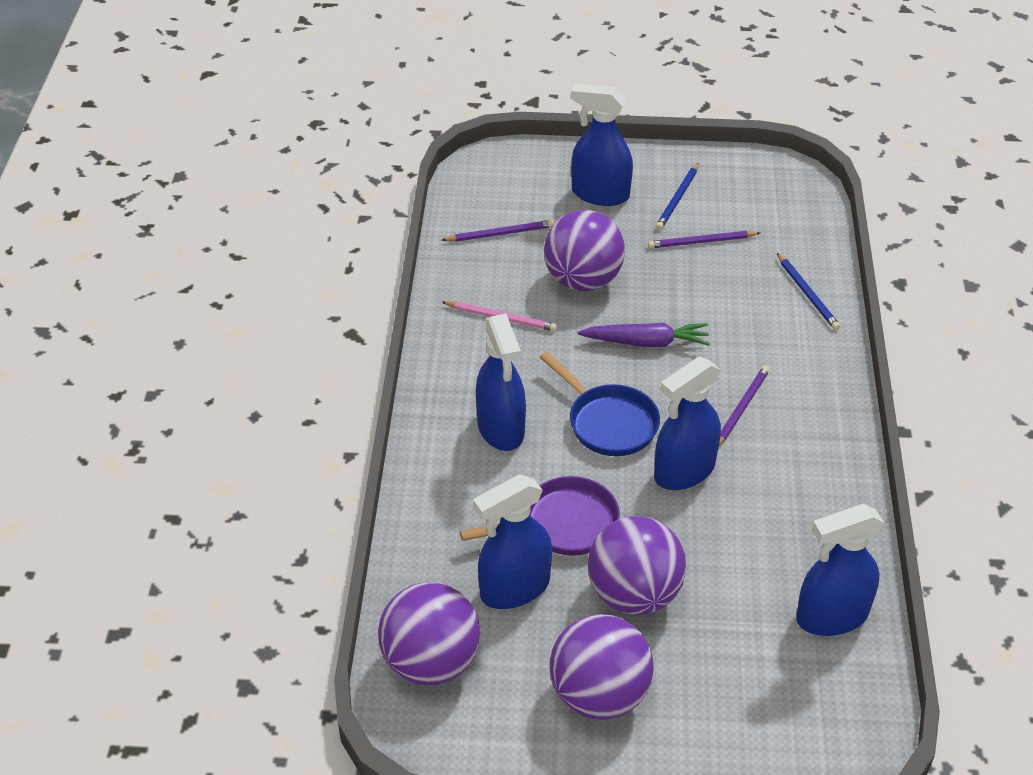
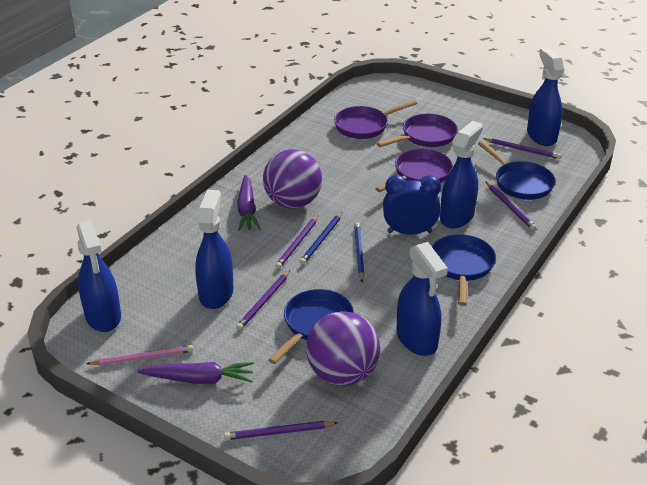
blue clock: 0 -> 1
blue pan: 1 -> 3
purple ball: 4 -> 2
purple carrot: 1 -> 2
purple pan: 1 -> 3
purple pencil: 3 -> 5

